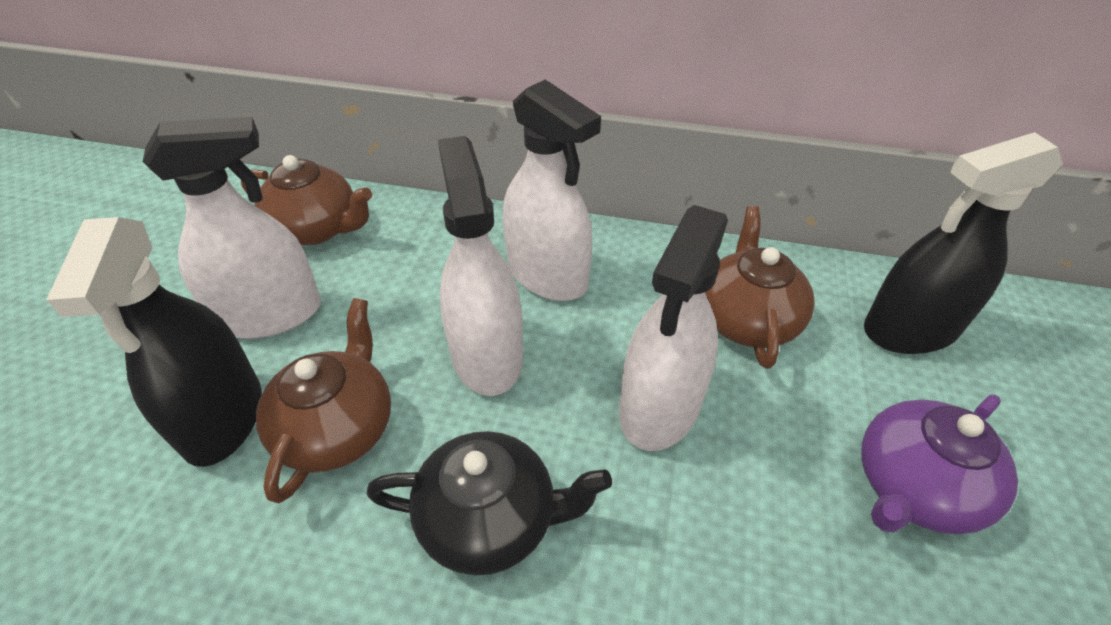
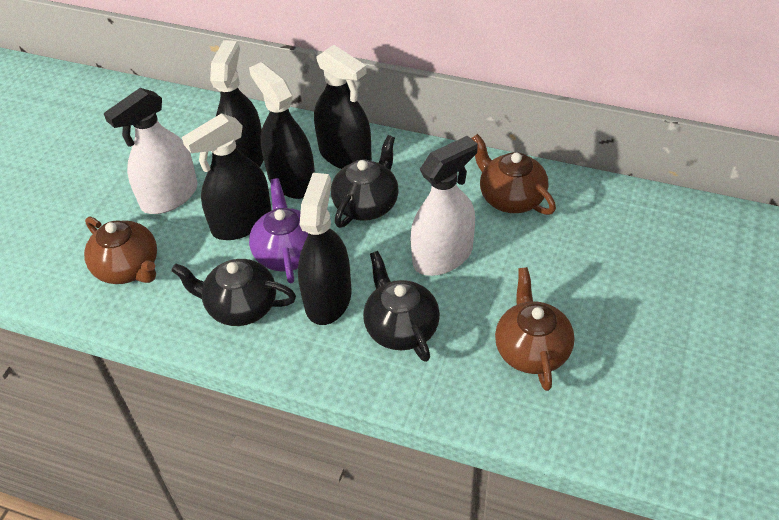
black spray bottle: 2 -> 5
black teapot: 1 -> 3
white spray bottle: 4 -> 2

